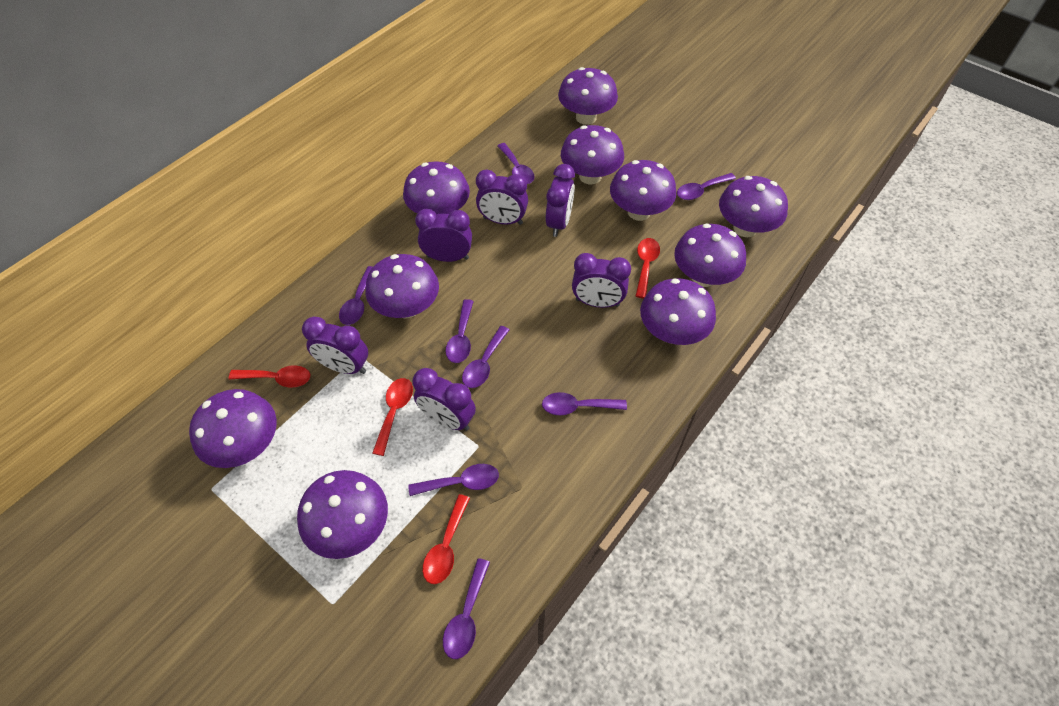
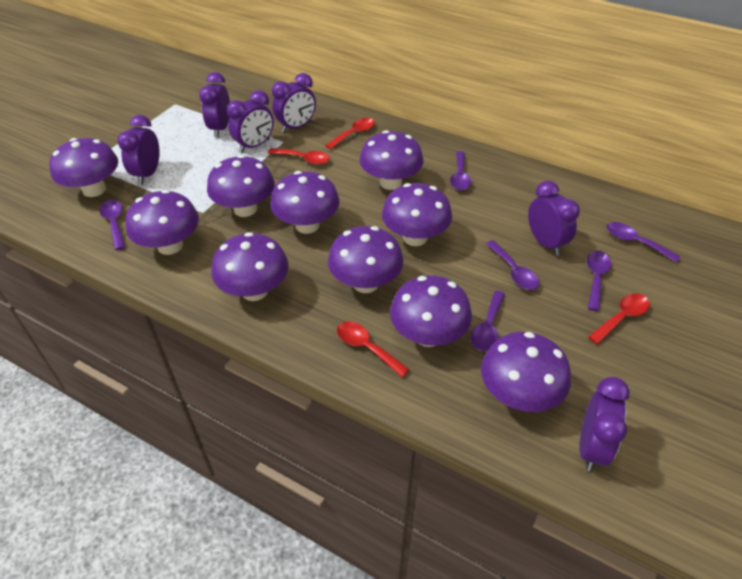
purple spoon: 8 -> 6

